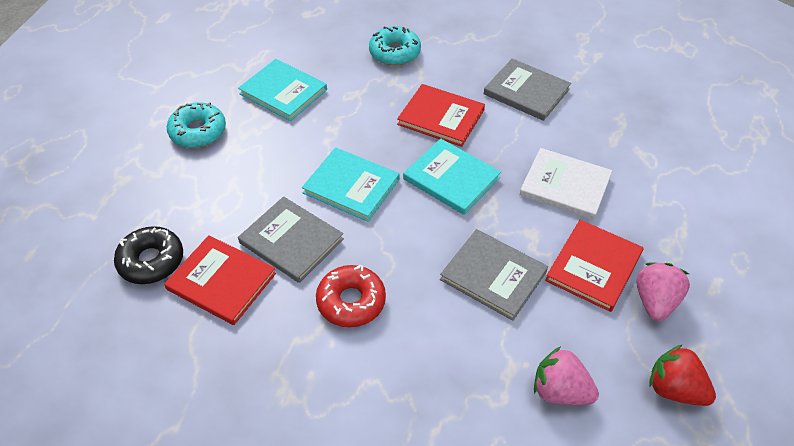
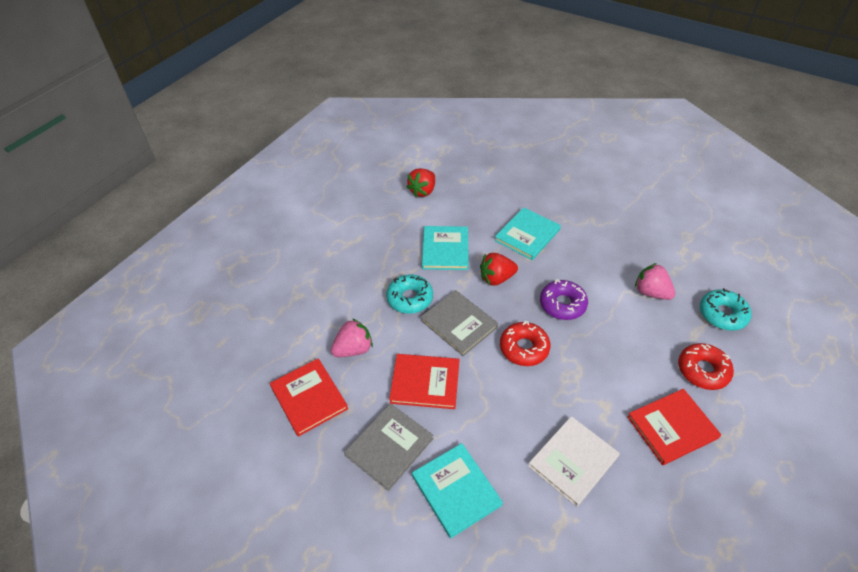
black donut: 1 -> 0
grey book: 3 -> 2
purple donut: 0 -> 1
red donut: 1 -> 2
red strawberry: 1 -> 2

